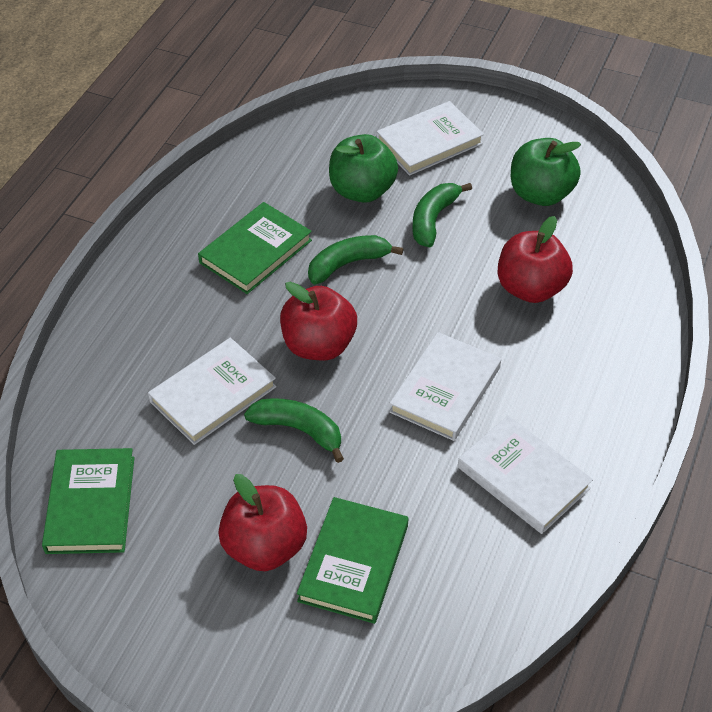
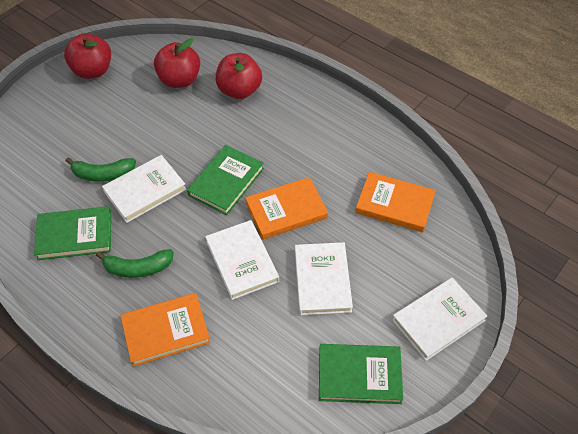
green apple: 2 -> 0
green banana: 3 -> 2
orange book: 0 -> 3

